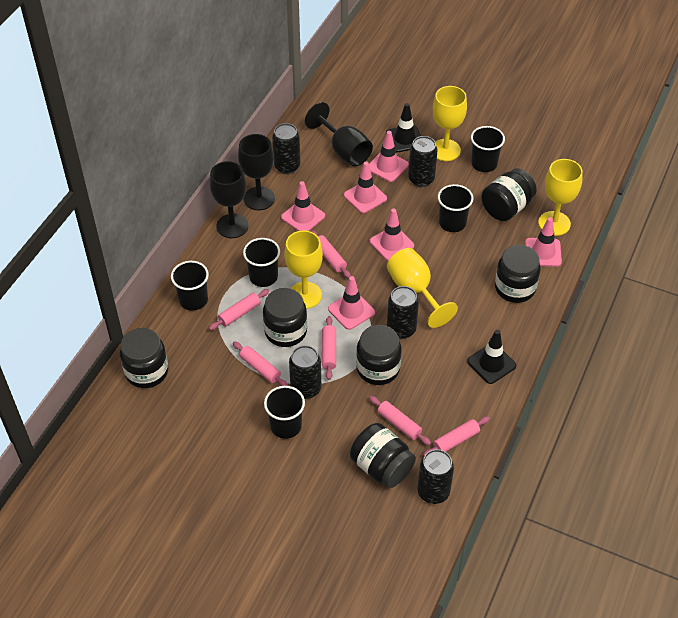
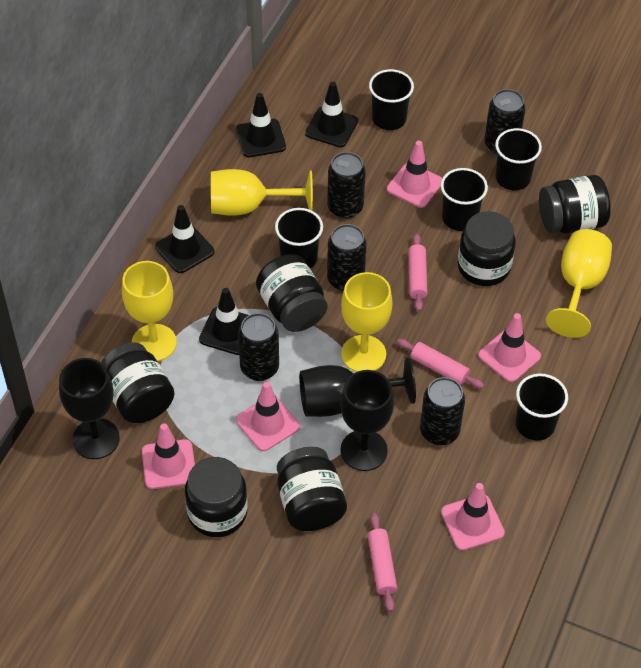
black traffic cone: 2 -> 4
pink rolling pin: 6 -> 3
pink traffic cone: 6 -> 5

